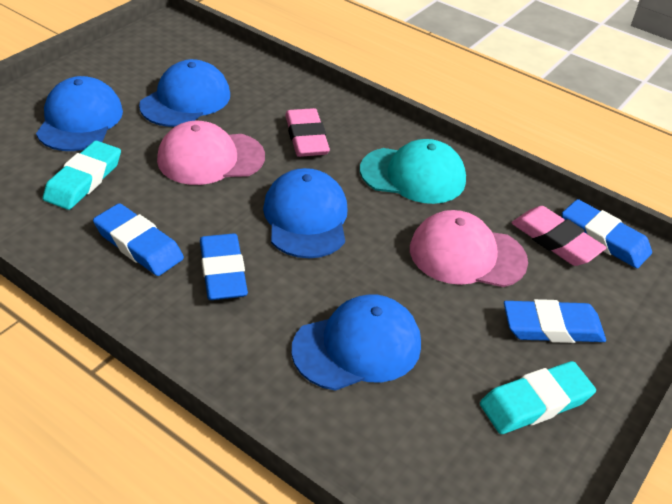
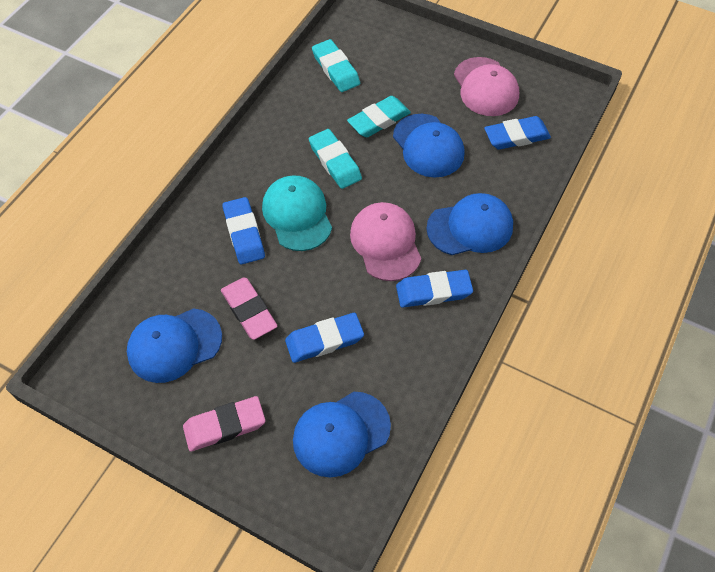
turquoise eraser: 2 -> 3

